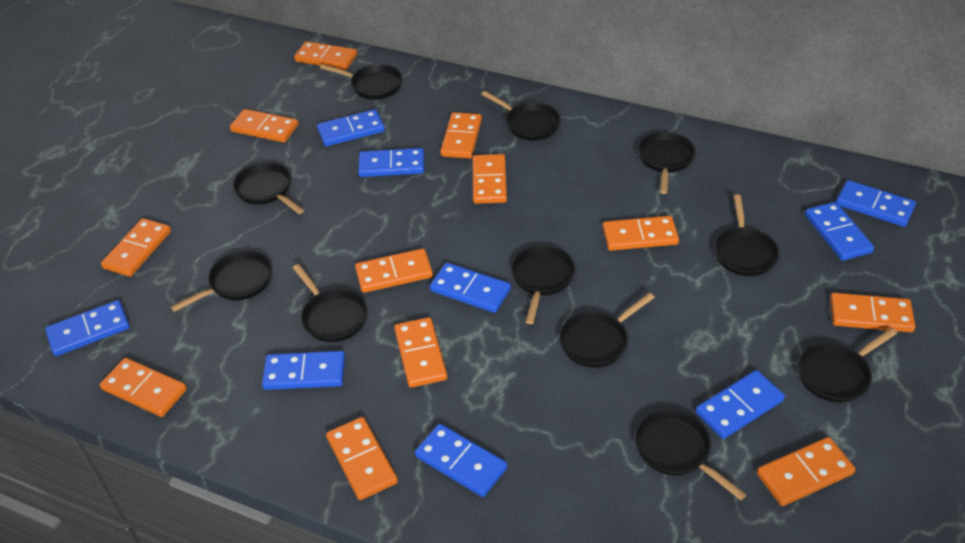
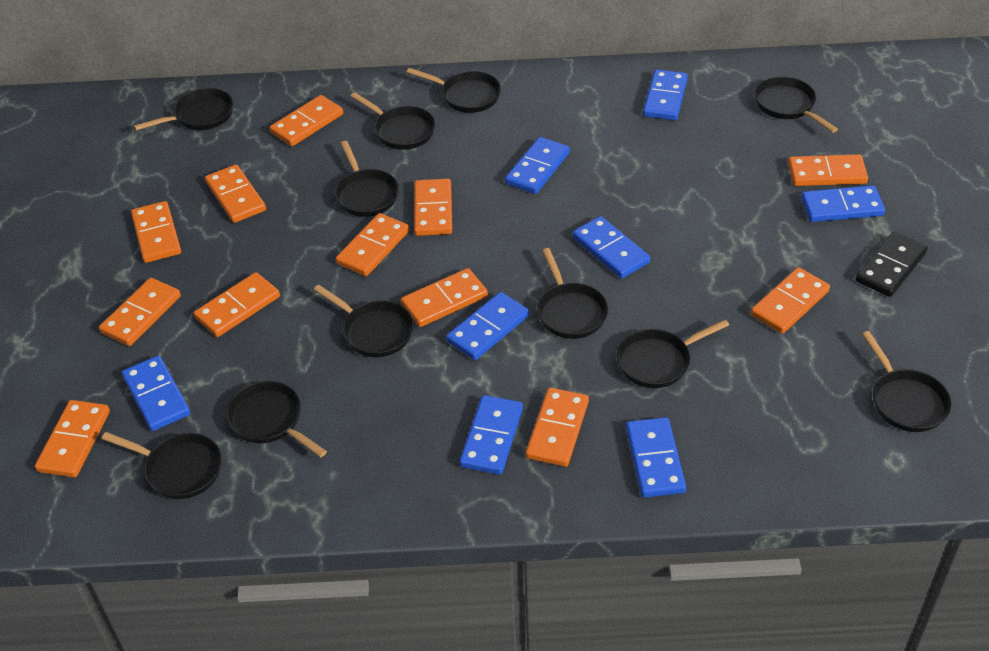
black domino: 0 -> 1
blue domino: 9 -> 8

